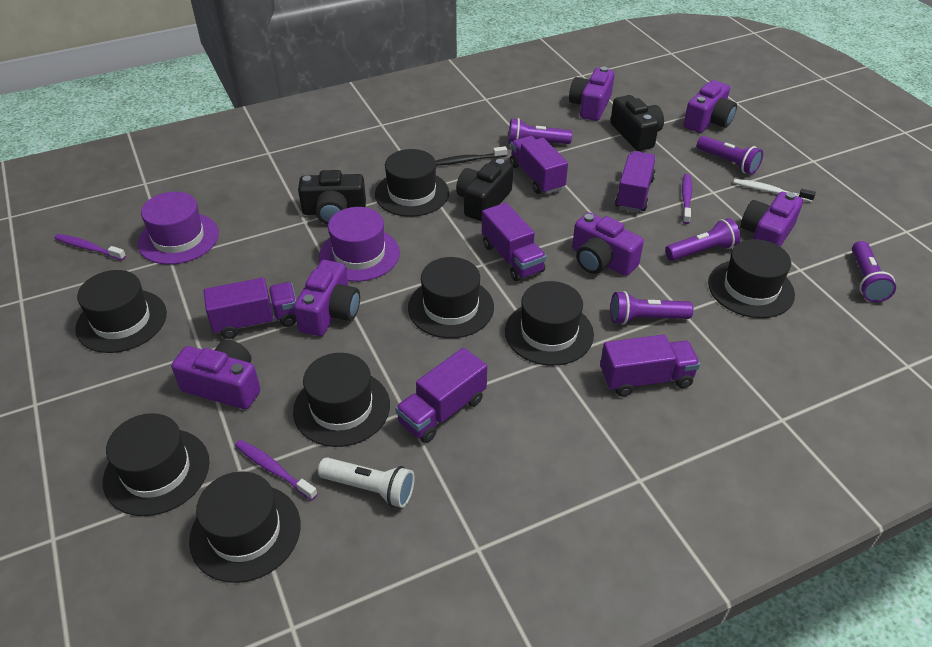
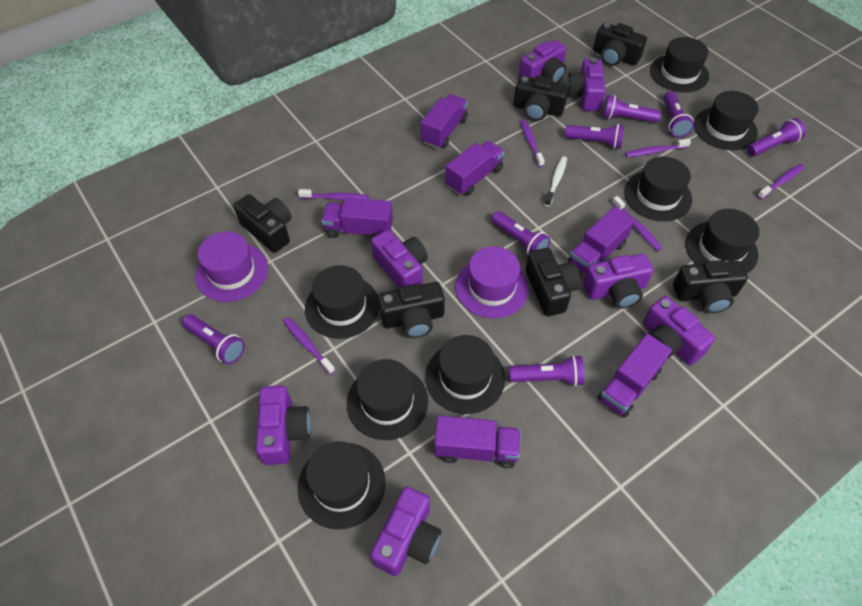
black camera: 3 -> 6
black toothbrush: 1 -> 0
purple camera: 6 -> 7
purple flashlight: 5 -> 7
purple toothbrush: 3 -> 6
white flashlight: 1 -> 0

